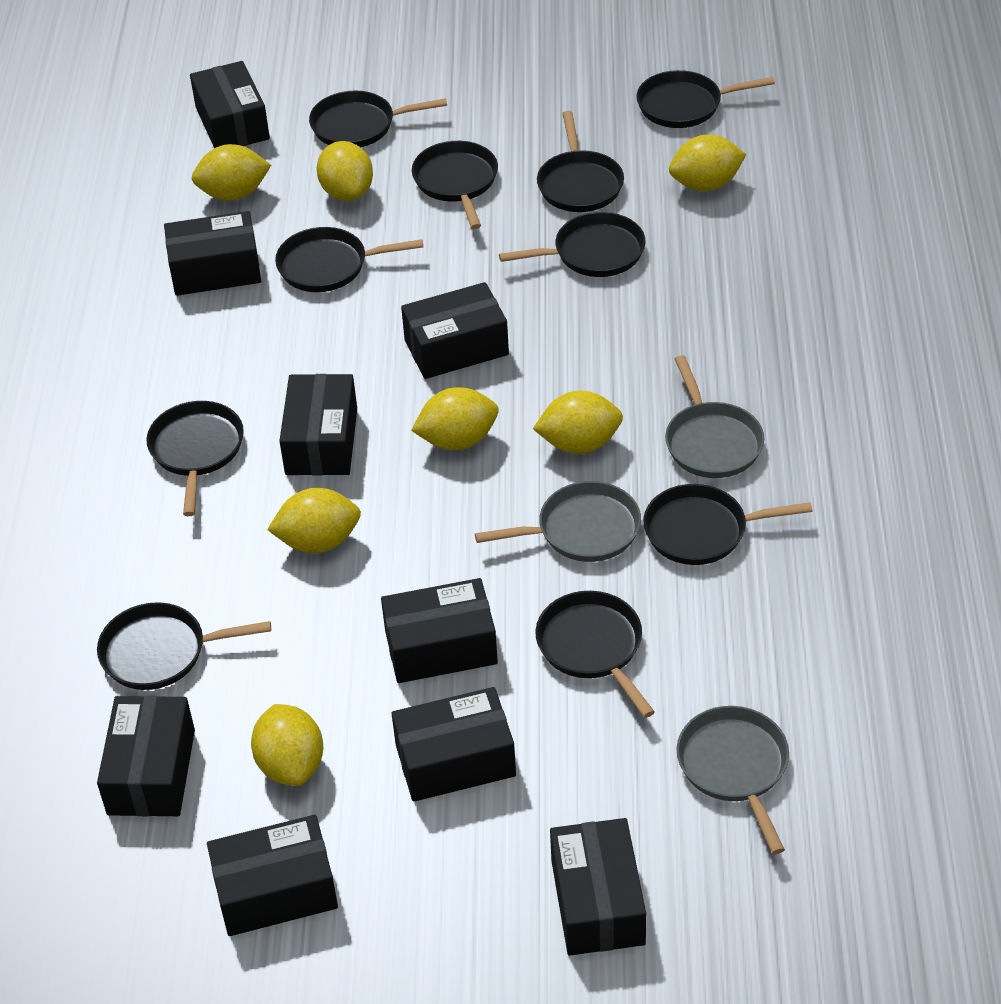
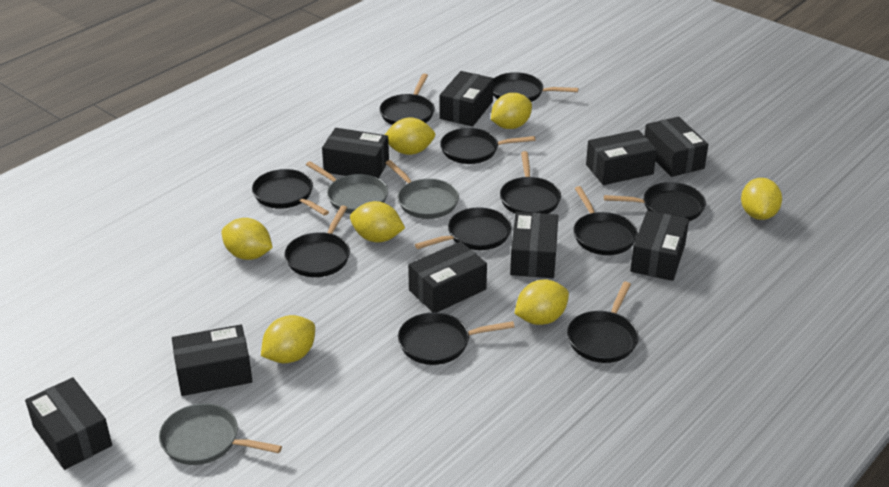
black pan: 10 -> 11

